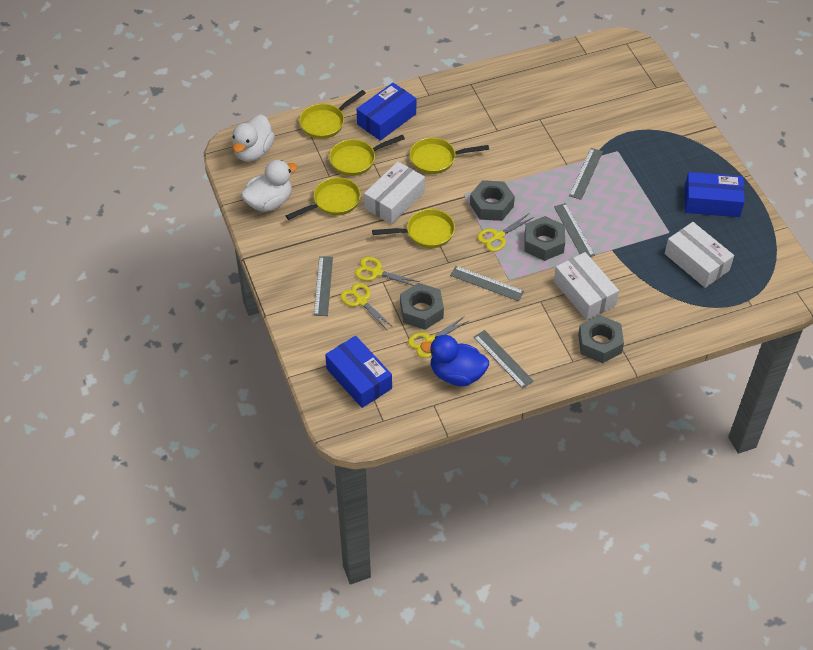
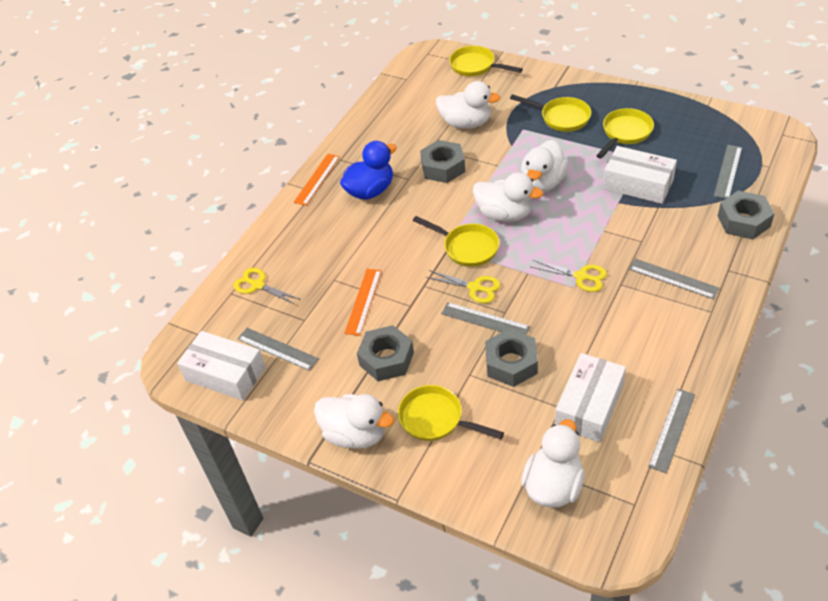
blue box: 3 -> 0
orange ruler: 0 -> 2
white duck: 2 -> 5
yellow scissors: 4 -> 3

